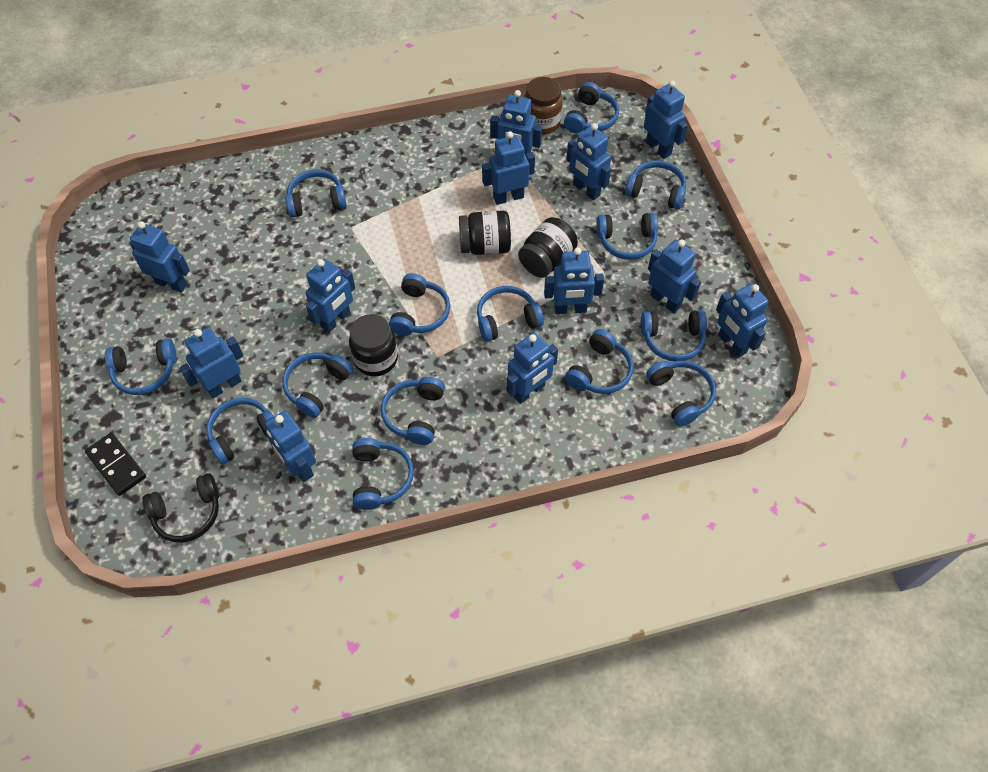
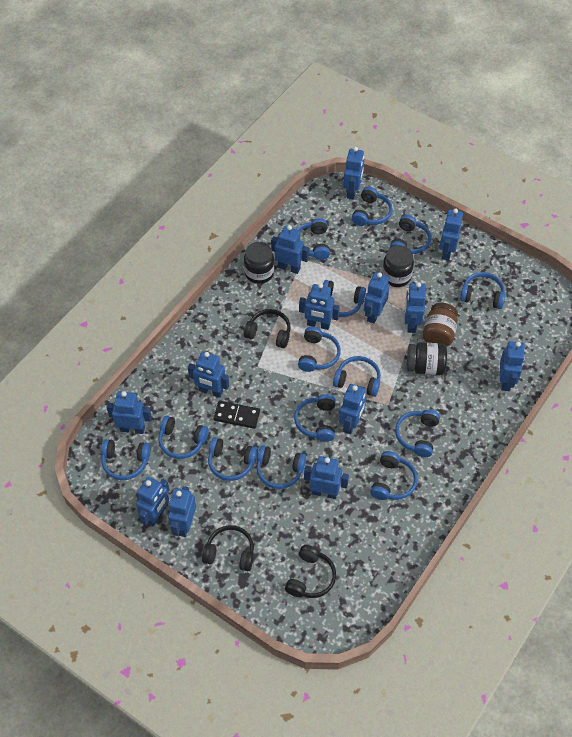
black headphones: 1 -> 3
blue robot: 12 -> 13

